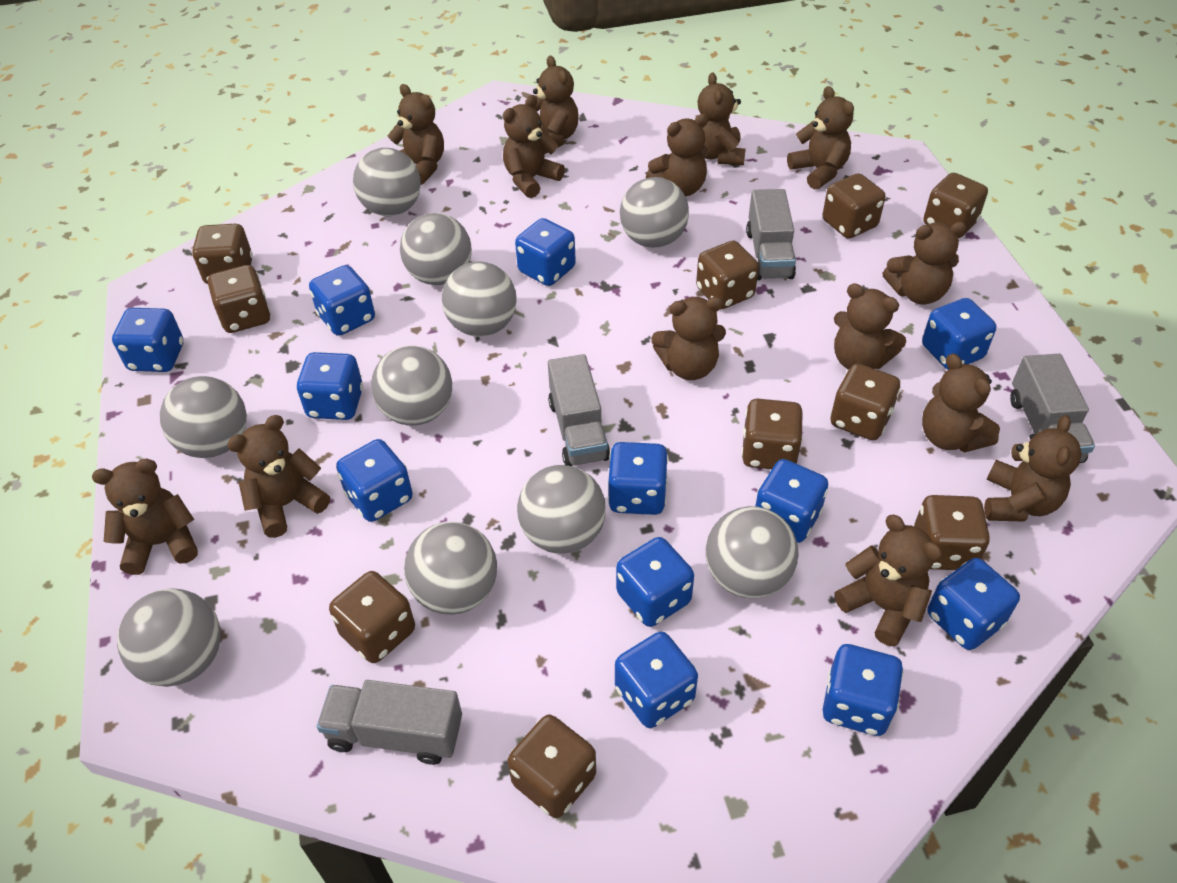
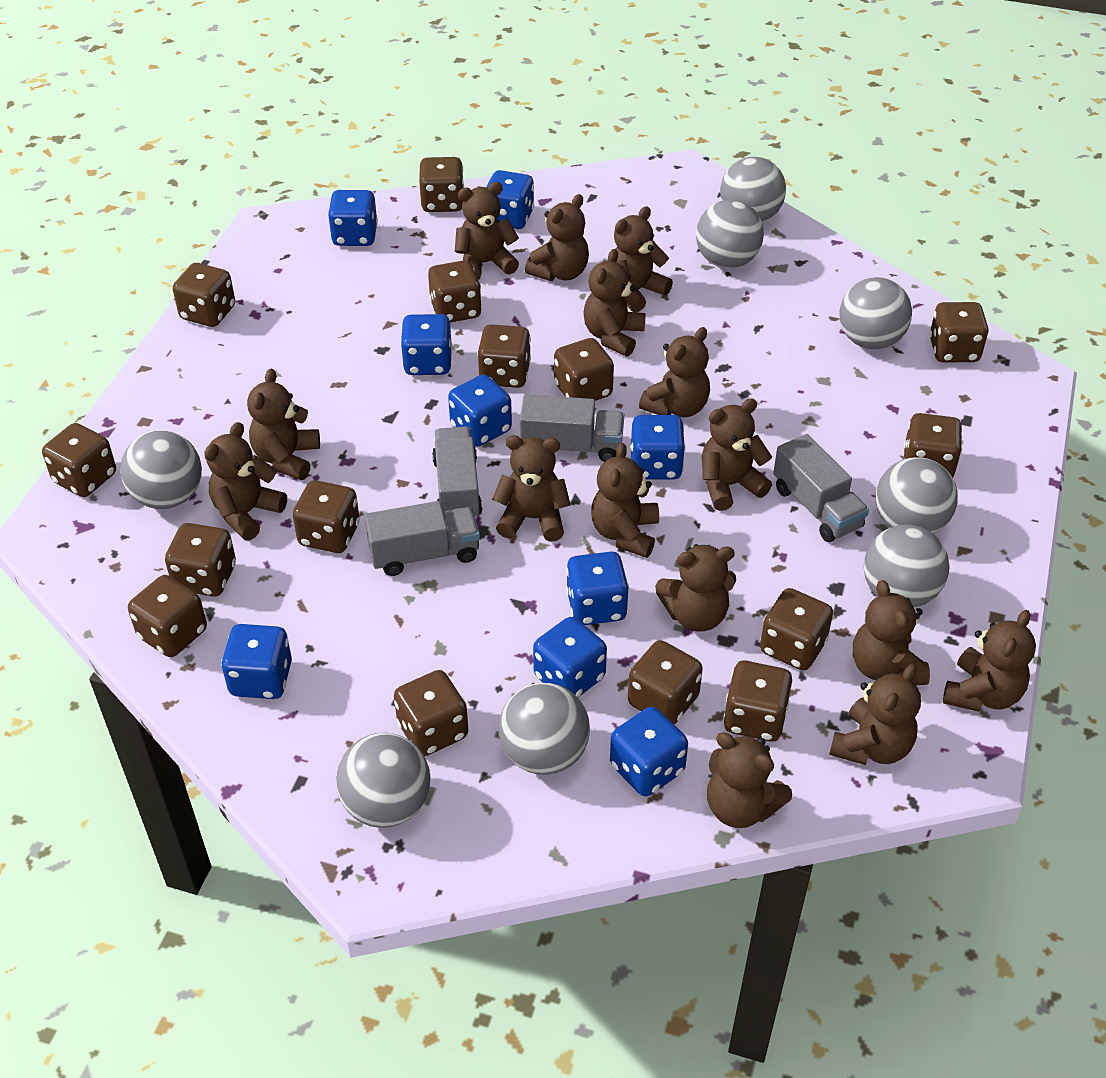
blue dice: 12 -> 9
brown dice: 10 -> 15
brown teddy bear: 14 -> 15
grey ball: 10 -> 8

